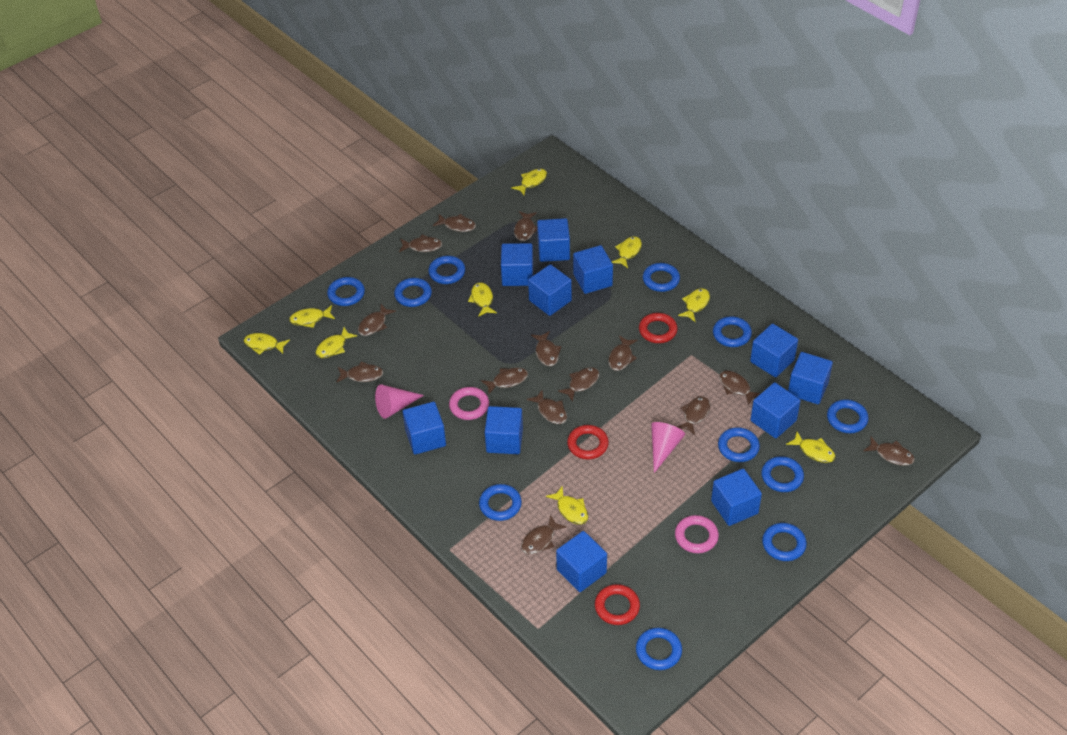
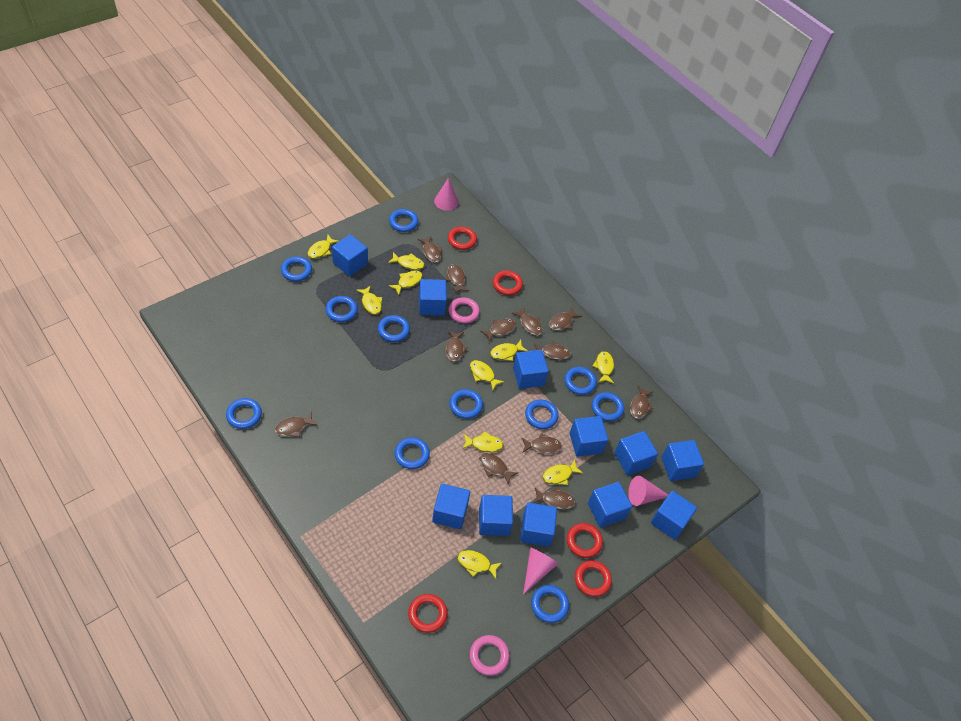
brown fish: 14 -> 12
pink cone: 2 -> 3
red ring: 3 -> 5
yellow fish: 9 -> 10

